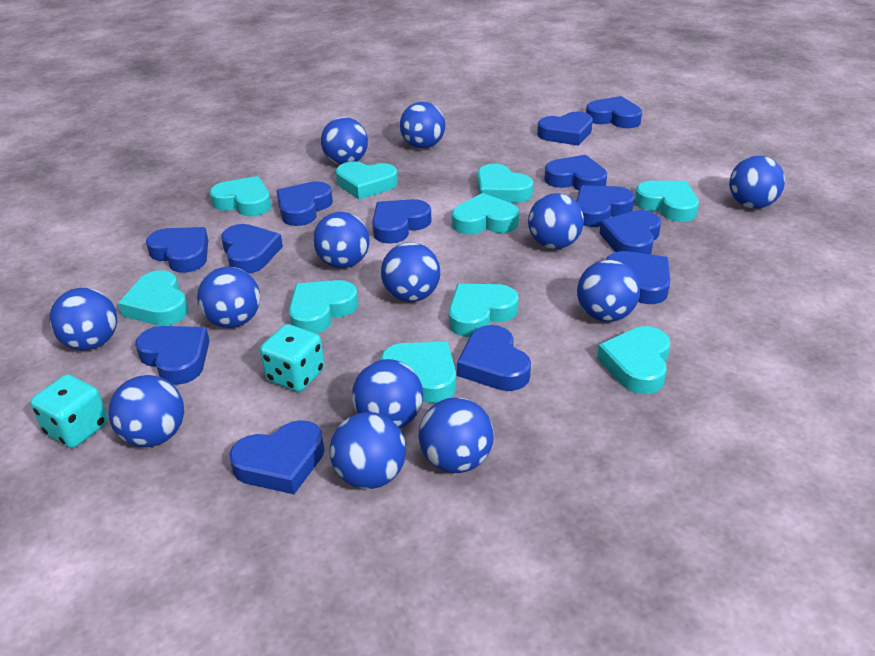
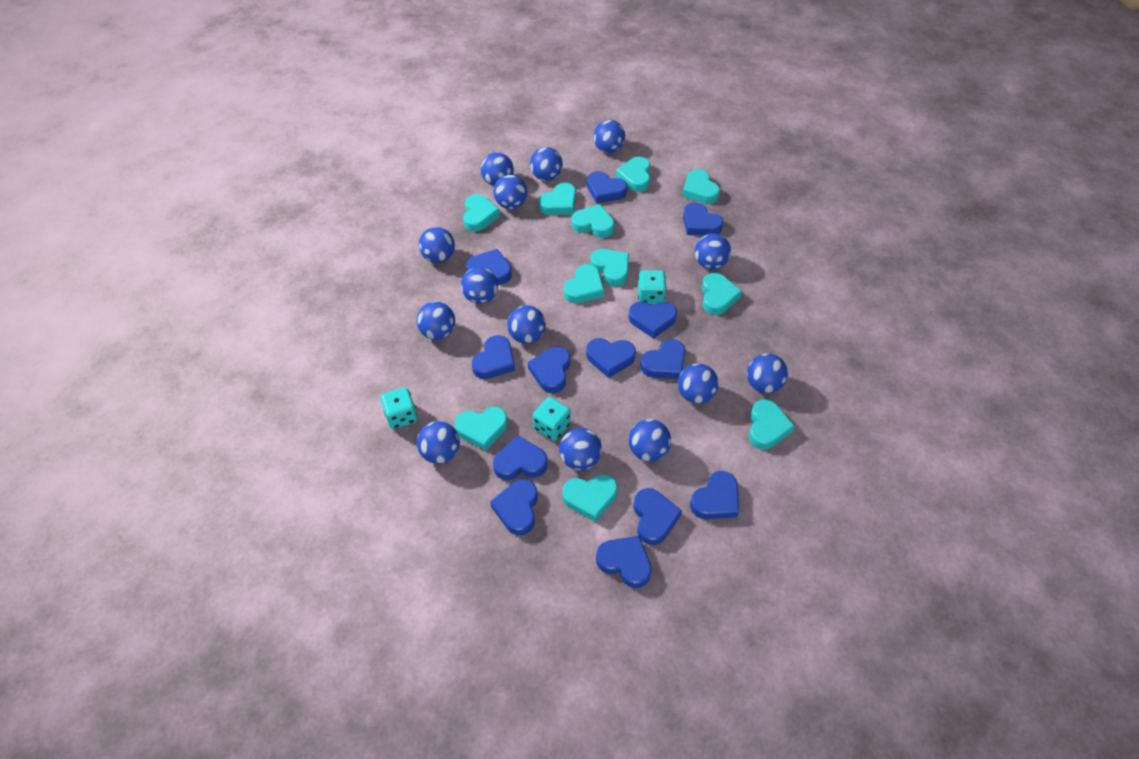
blue ball: 13 -> 14
turquoise dice: 2 -> 3
turquoise heart: 10 -> 11

